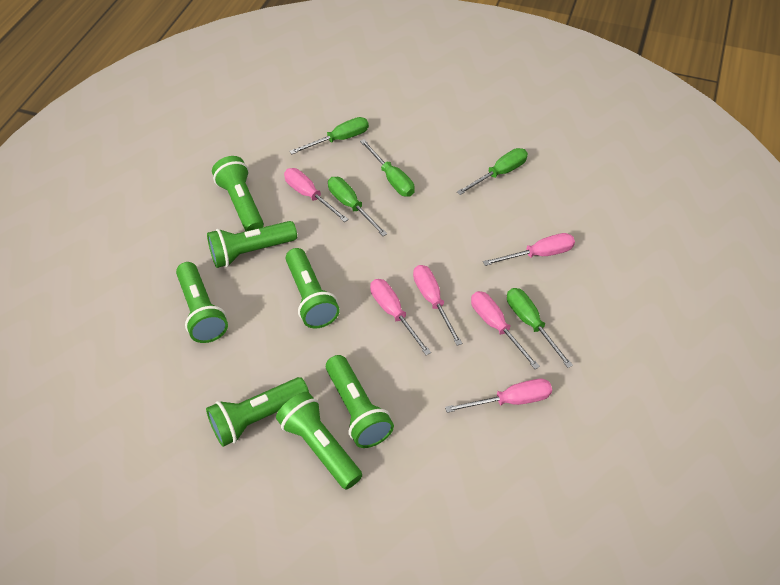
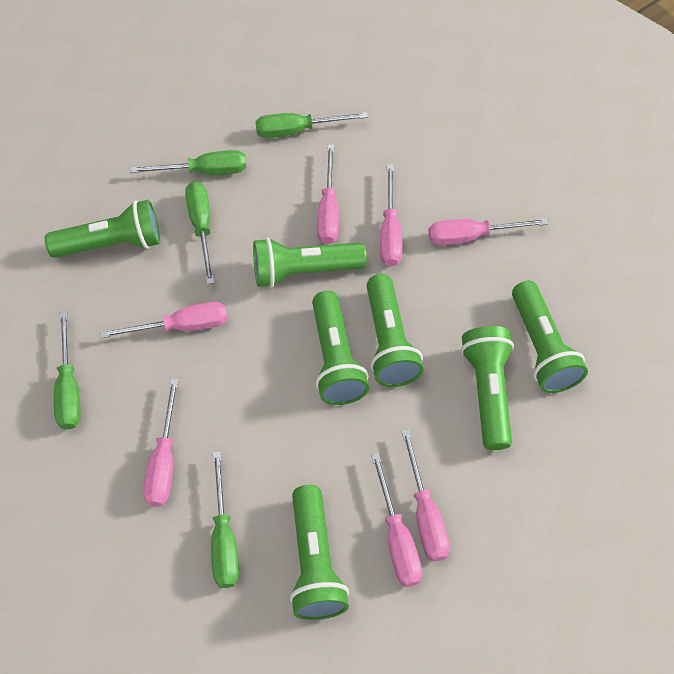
pink screwdriver: 6 -> 7

